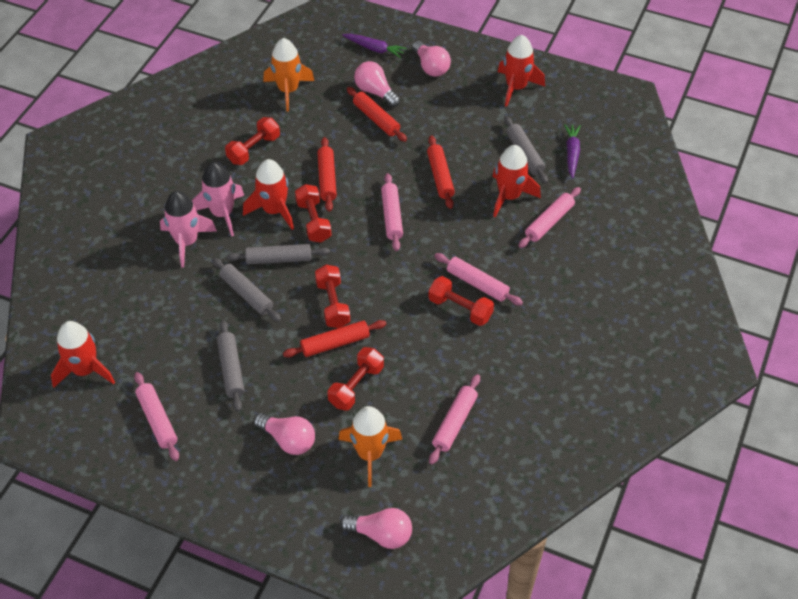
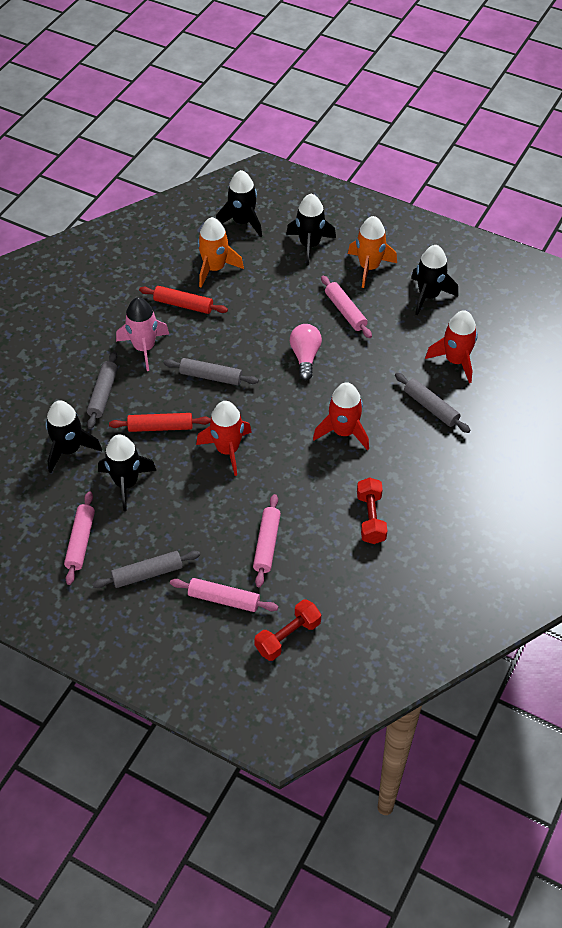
black rocket: 0 -> 5
pink light bulb: 4 -> 1
pink rocket: 2 -> 1
pink rolling pin: 5 -> 4
purple carrot: 2 -> 0
red dumbbell: 5 -> 2
red rocket: 4 -> 3
red rolling pin: 4 -> 2

